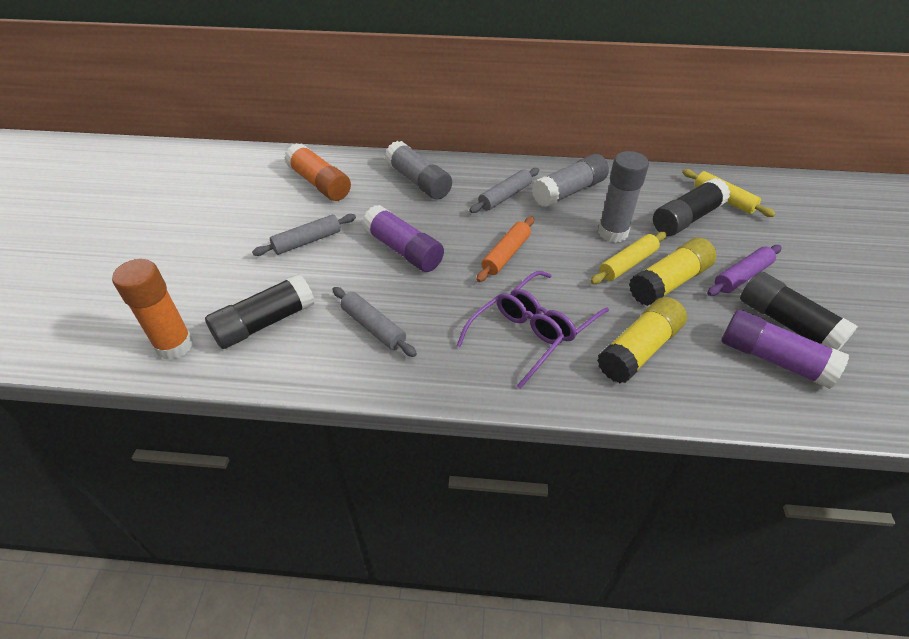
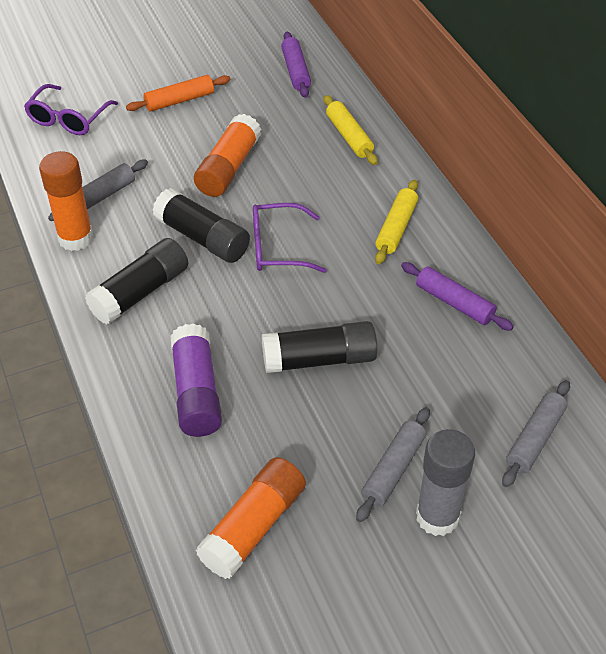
grey glue stick: 3 -> 1
orange glue stick: 2 -> 3
purple glue stick: 2 -> 1
purple rolling pin: 1 -> 2
yellow glue stick: 2 -> 0

